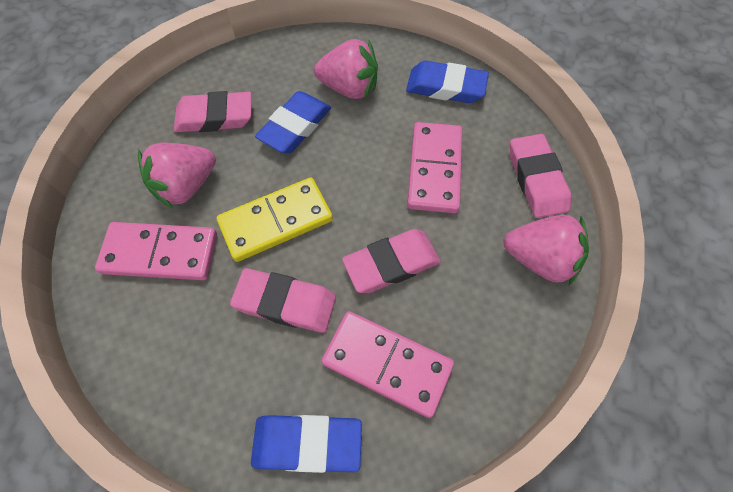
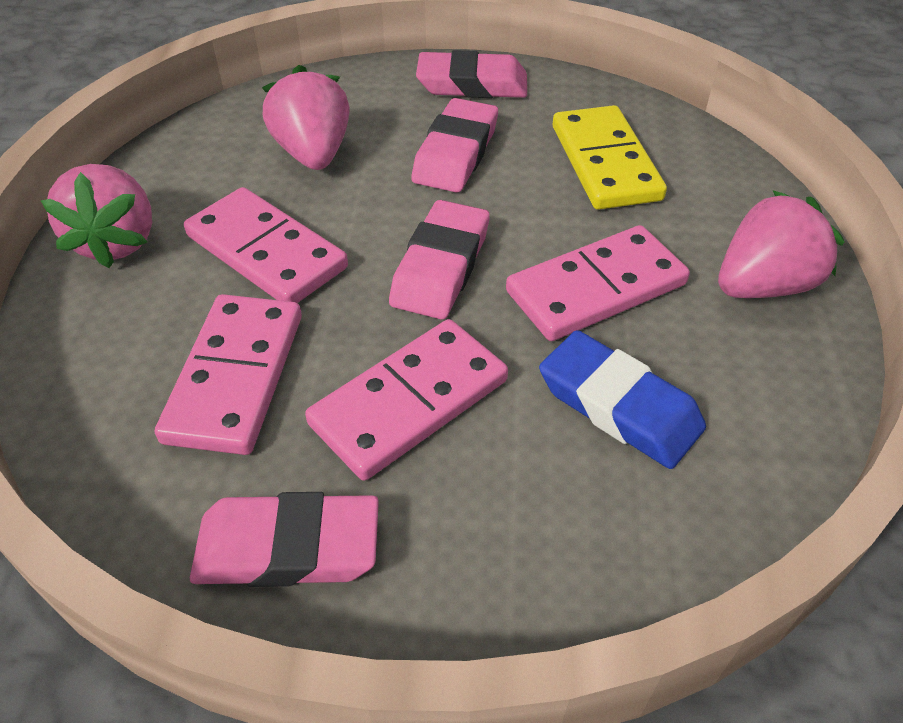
blue eraser: 3 -> 1
pink domino: 3 -> 4

